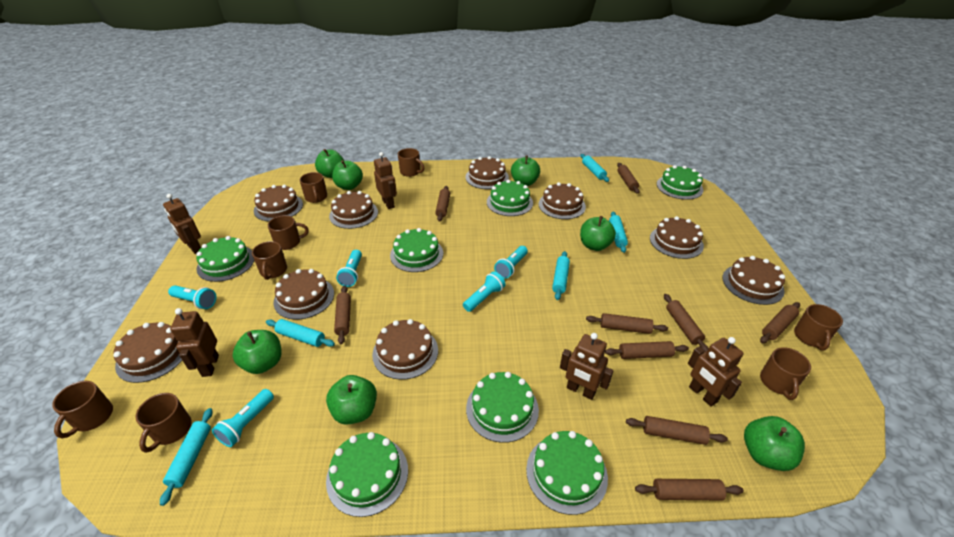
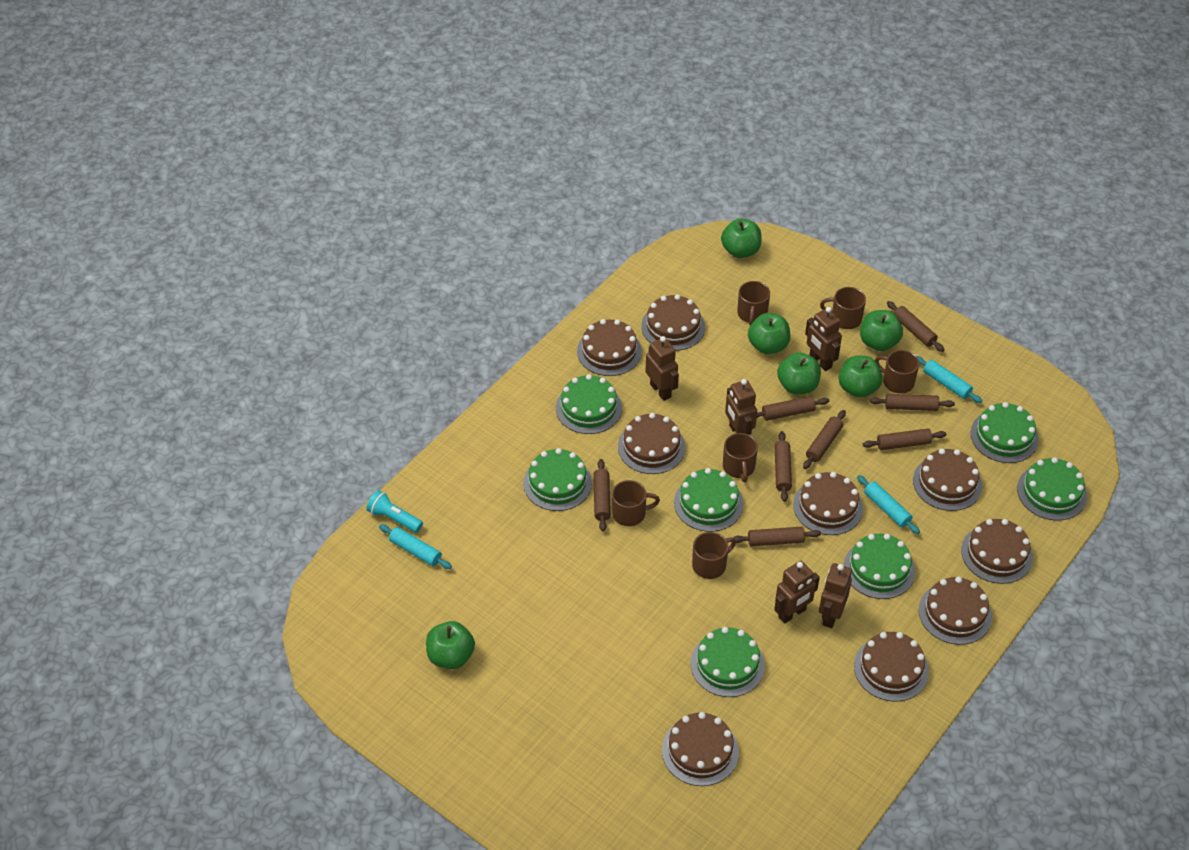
brown mug: 8 -> 6
brown rolling pin: 9 -> 8
green apple: 7 -> 6
turquoise flashlight: 5 -> 1
turquoise rolling pin: 5 -> 3

